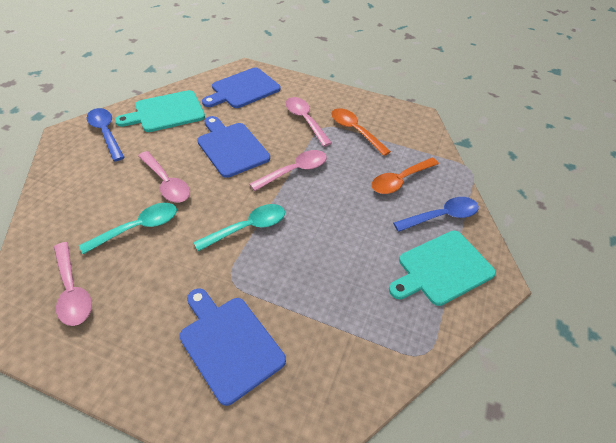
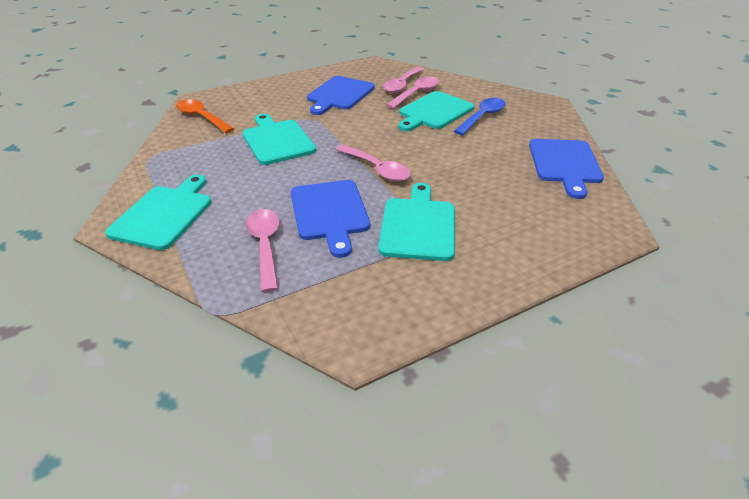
blue spoon: 2 -> 1
orange spoon: 2 -> 1
turquoise cutting board: 2 -> 4
turquoise spoon: 2 -> 0

